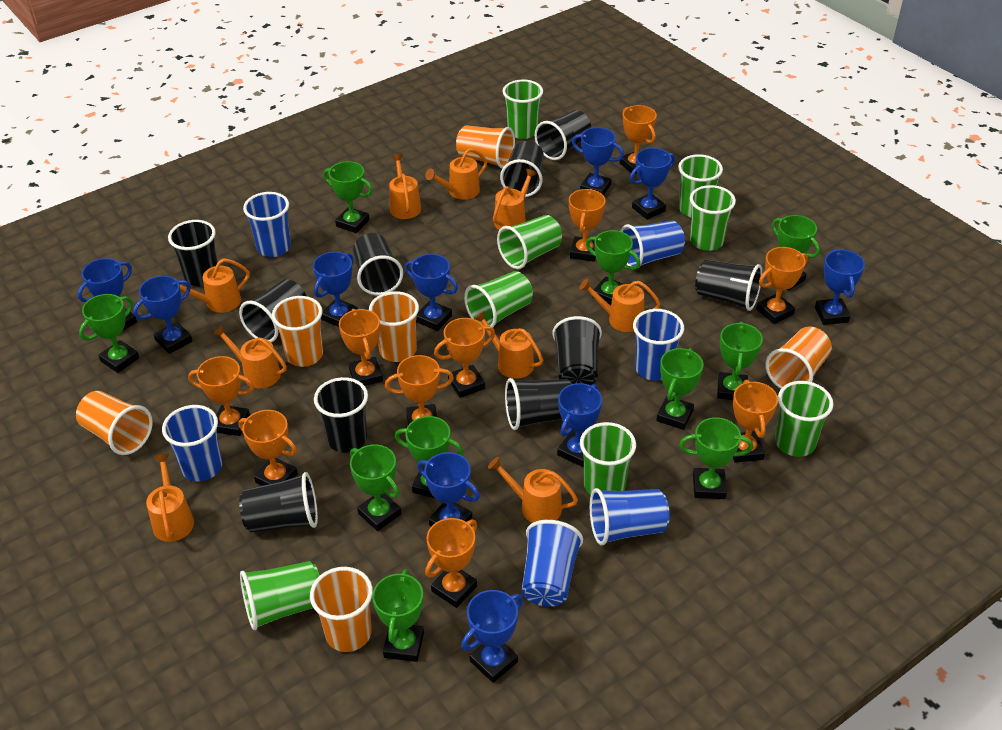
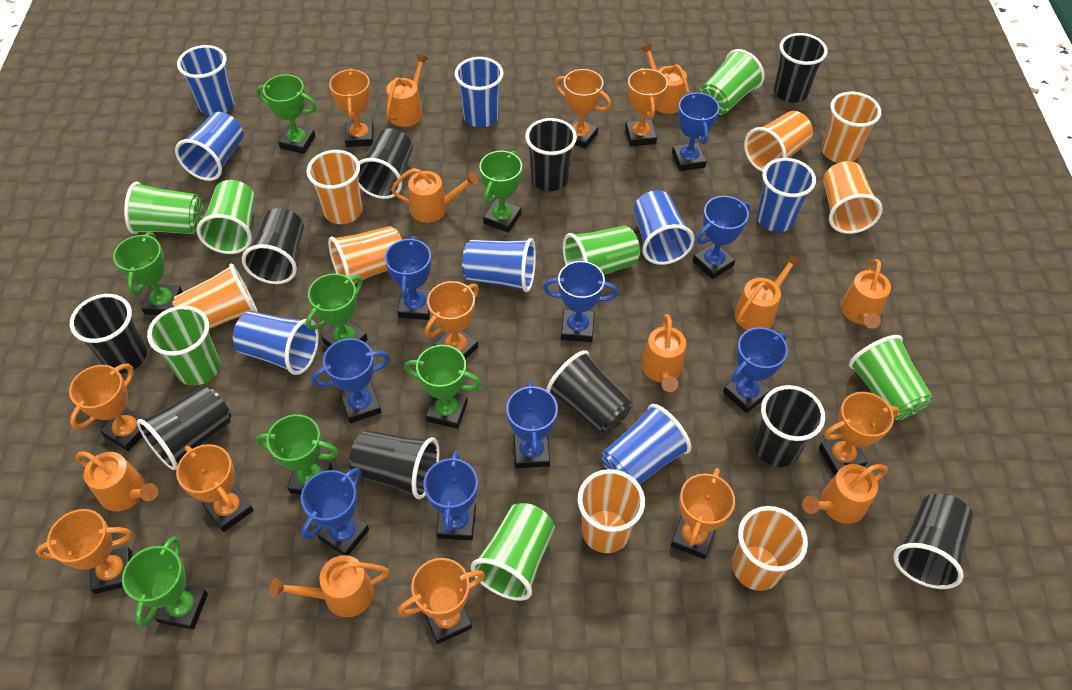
blue cup: 6 -> 8
blue trophy: 10 -> 9
green cup: 8 -> 7
green trophy: 10 -> 7
orange cup: 6 -> 8

